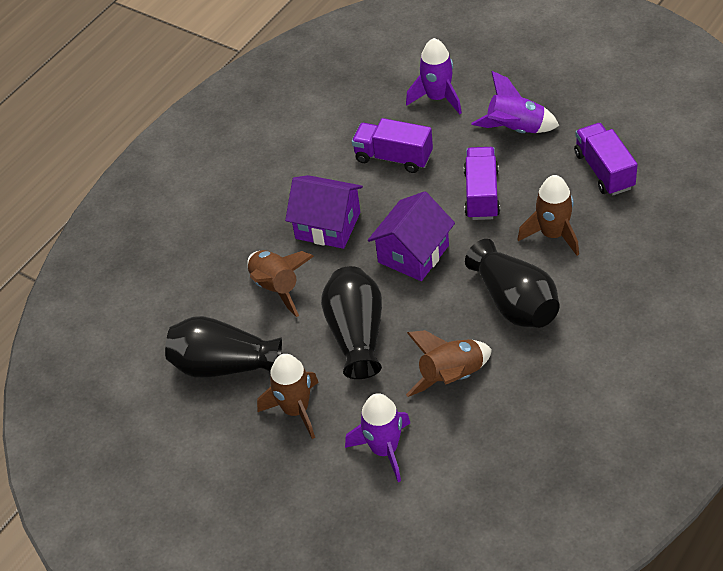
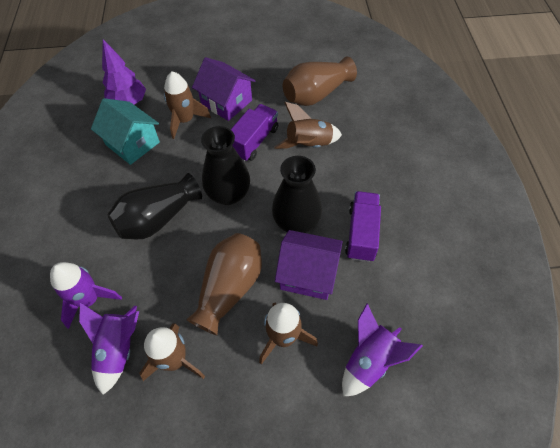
brown vase: 0 -> 2
purple tree: 0 -> 1
purple truck: 3 -> 2
turquoise house: 0 -> 1

